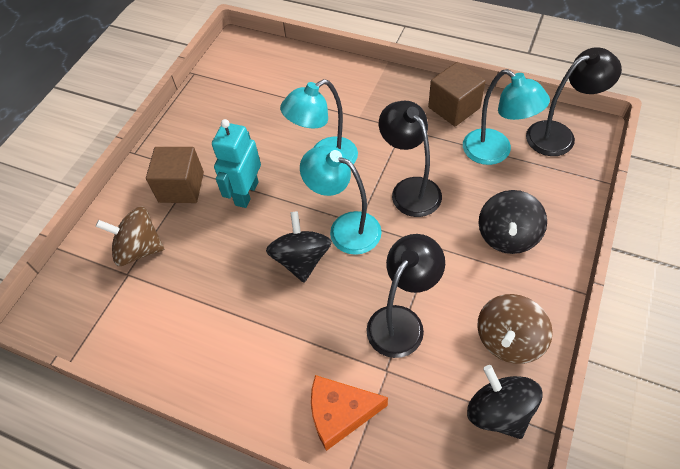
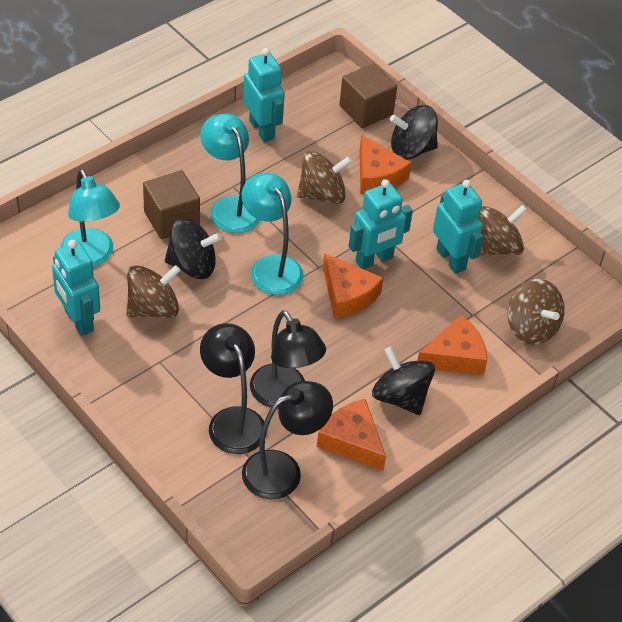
brown spinning top: 2 -> 4
orange cheese: 1 -> 4
turquoise robot: 1 -> 4

